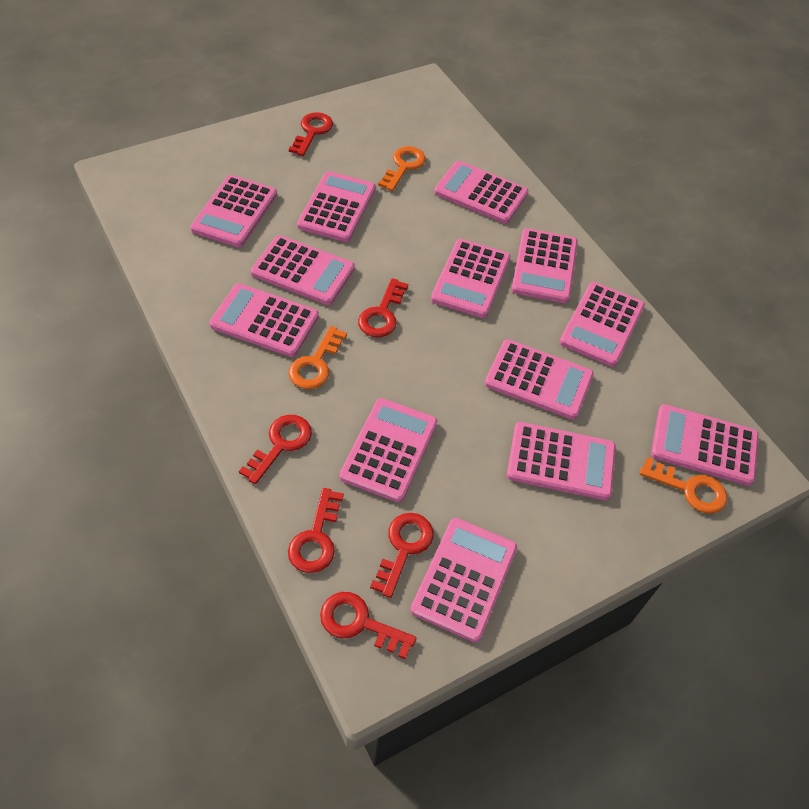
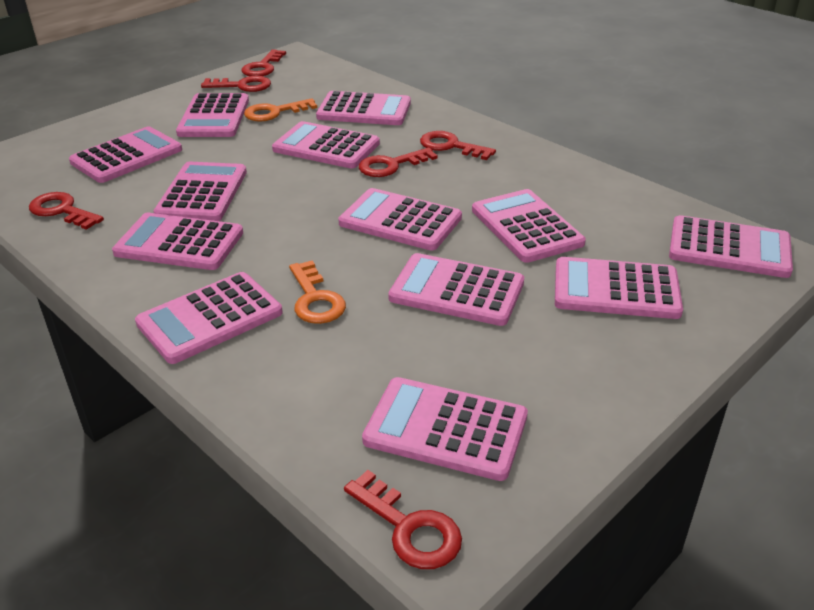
orange key: 3 -> 2

